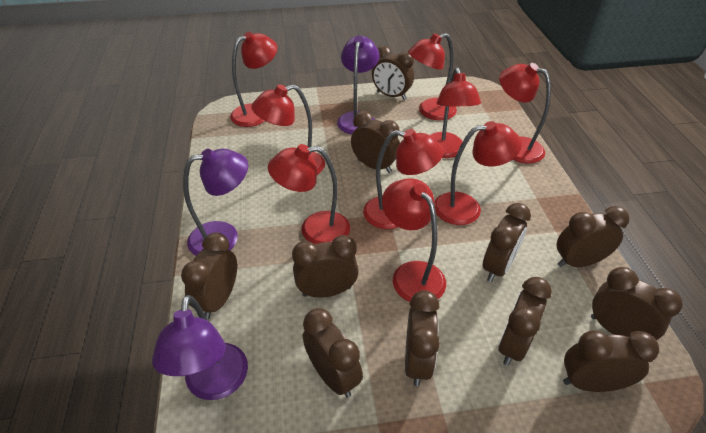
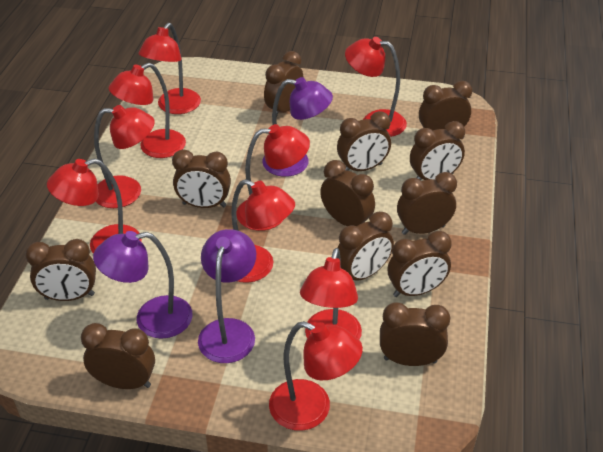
brown clock: 11 -> 12

